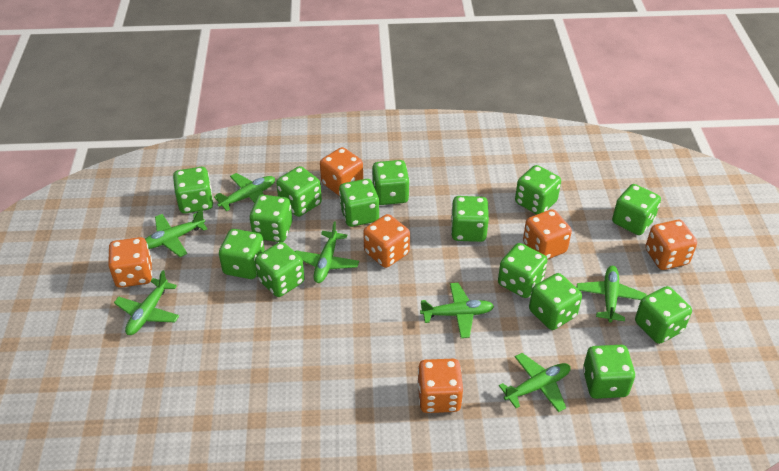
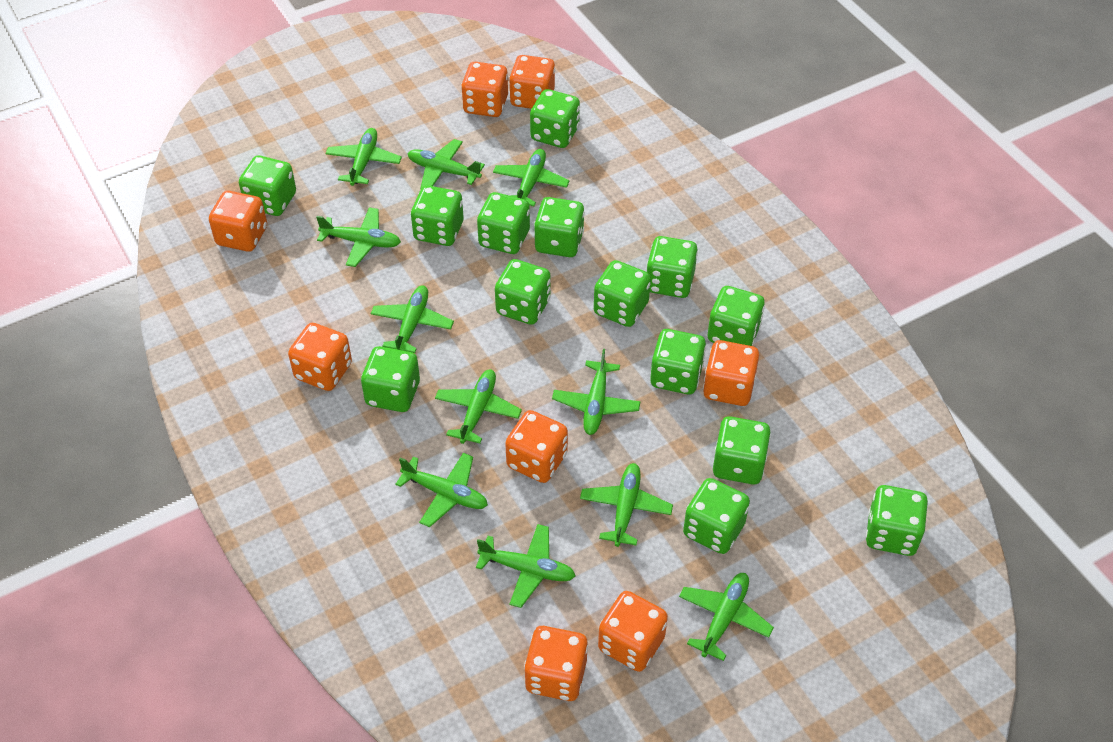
green plane: 7 -> 11
orange dice: 6 -> 8

